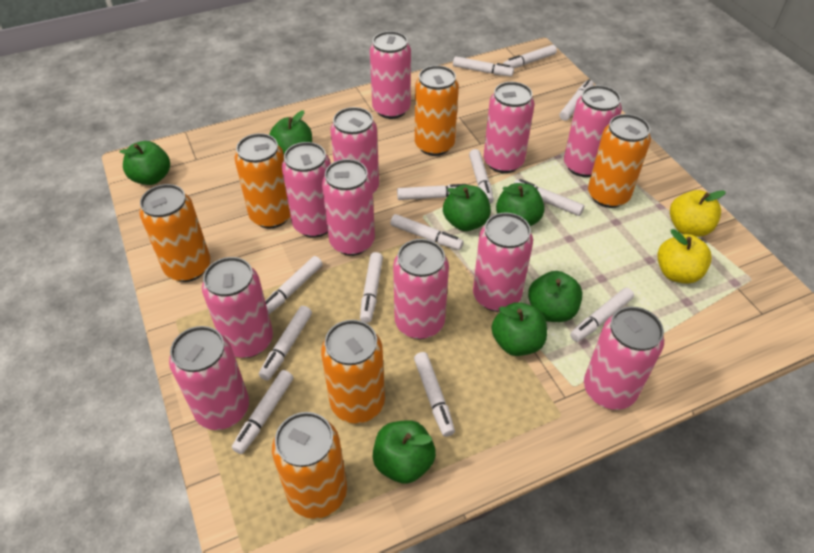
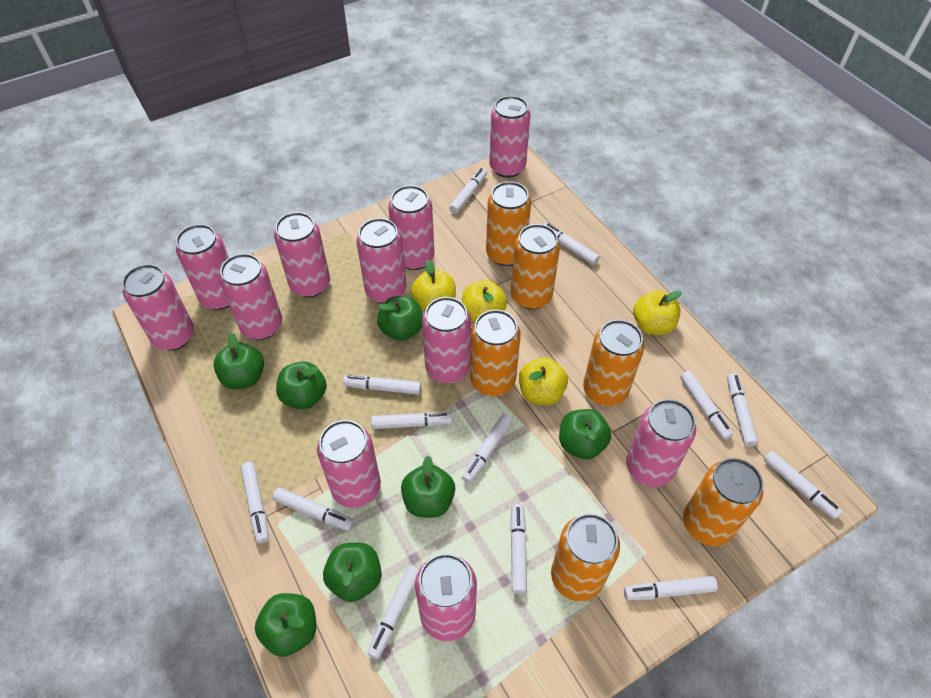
yellow apple: 2 -> 4

